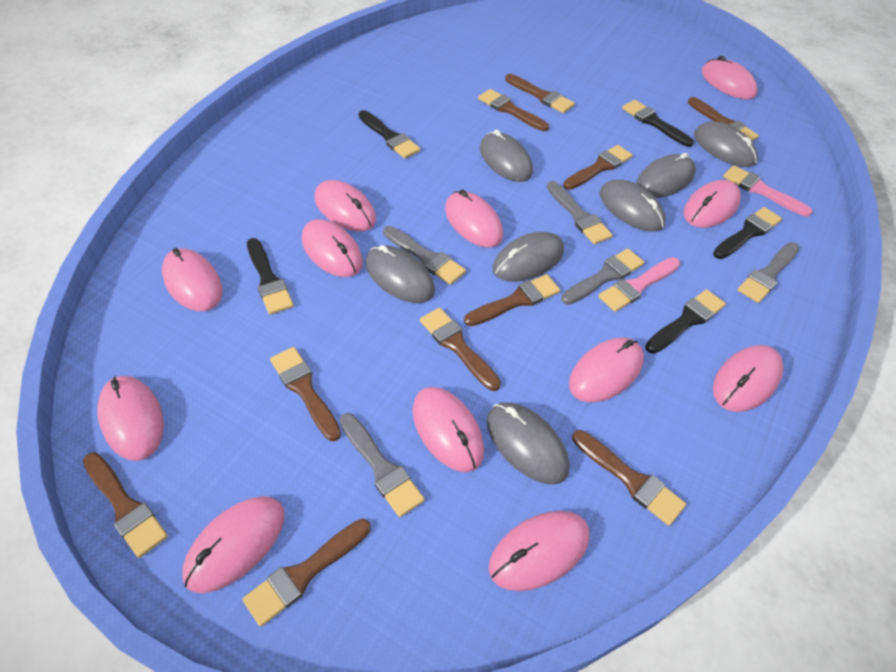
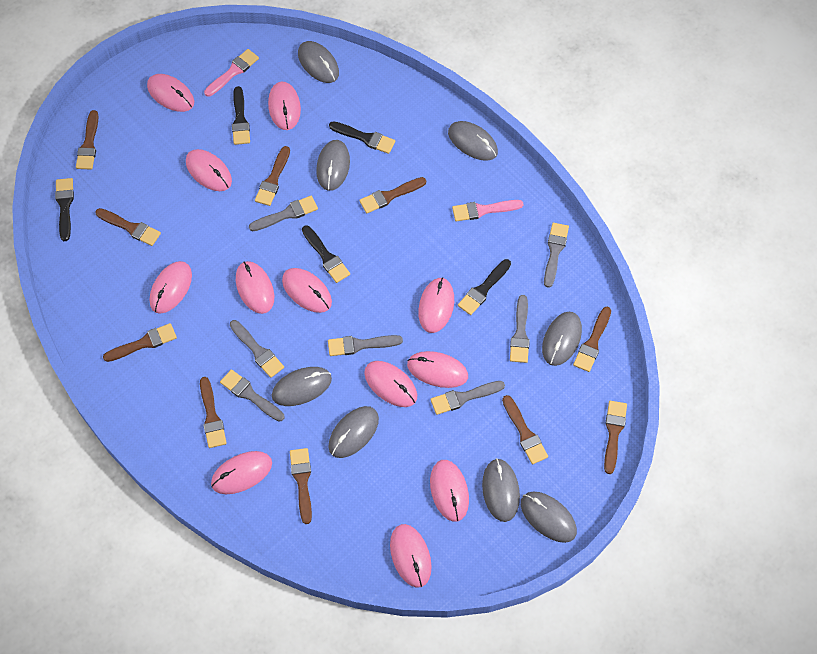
grey brush: 5 -> 7
grey mouse: 7 -> 8

